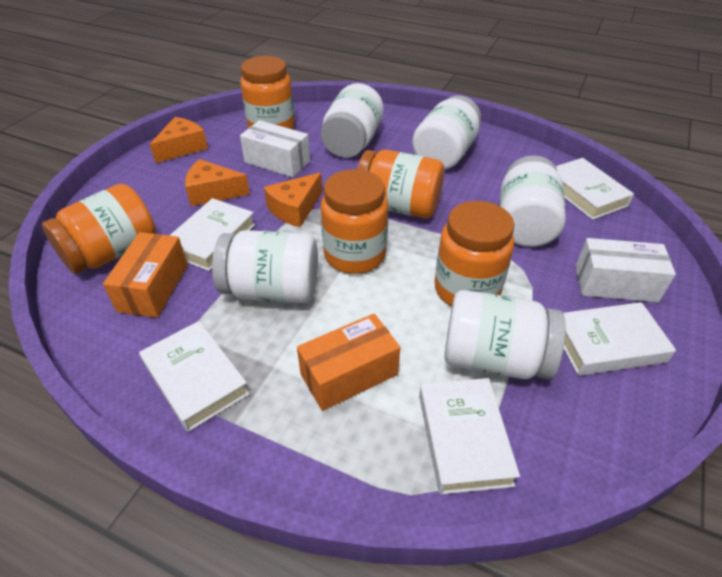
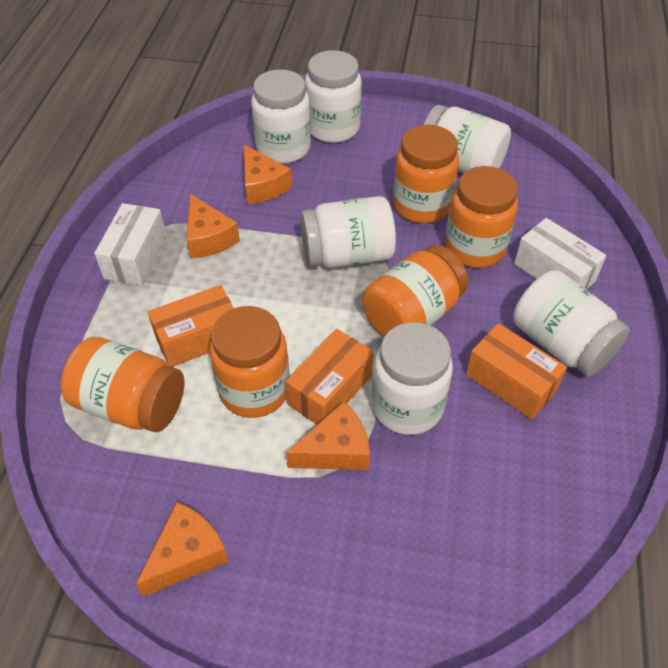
orange box: 2 -> 3
orange cheese: 3 -> 4
white book: 5 -> 0
white jar: 5 -> 6

